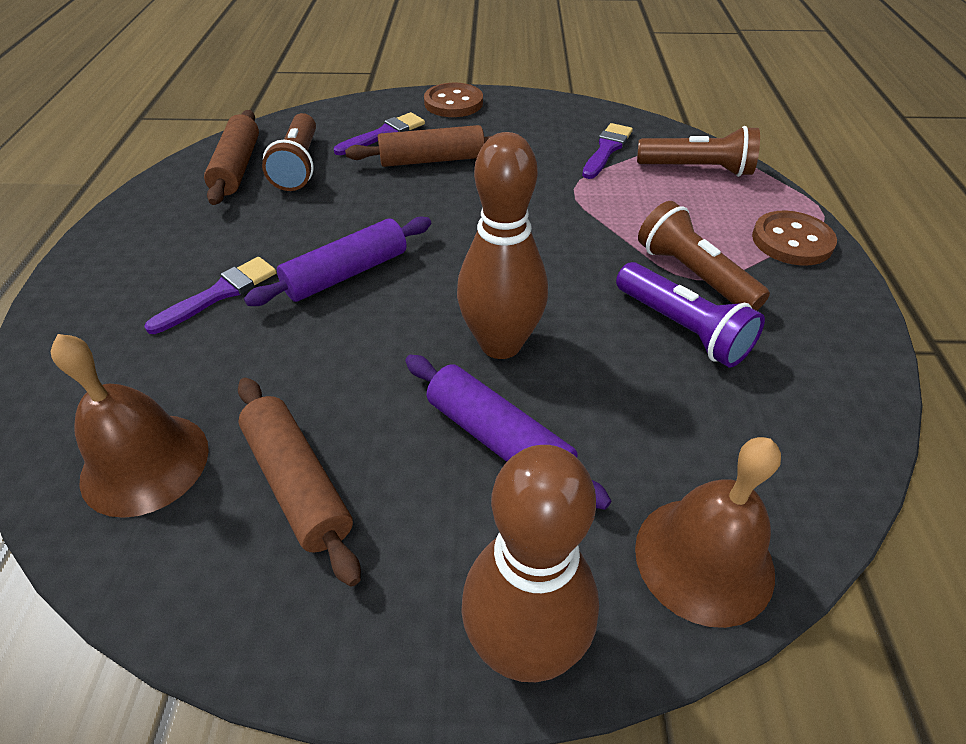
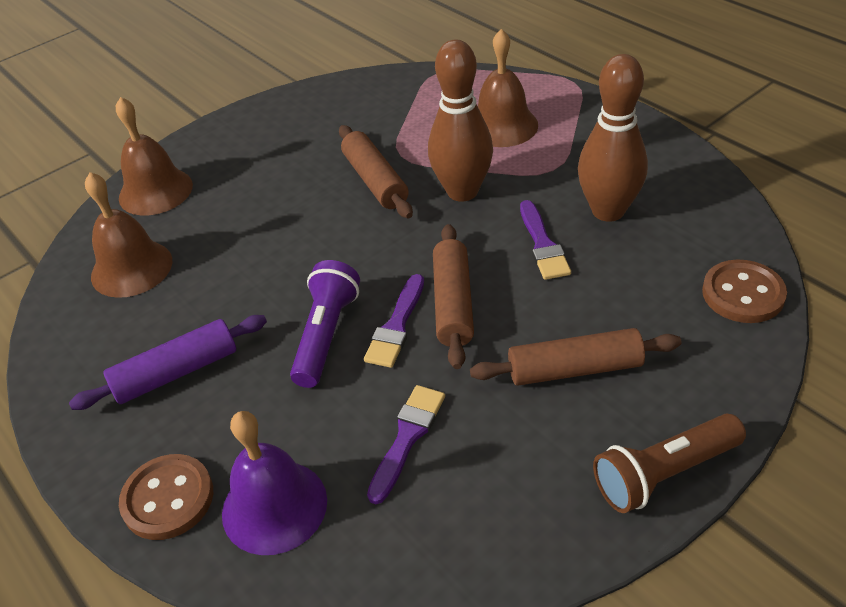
brown bell: 2 -> 3
brown flashlight: 3 -> 1
purple bell: 0 -> 1
purple rolling pin: 2 -> 1

